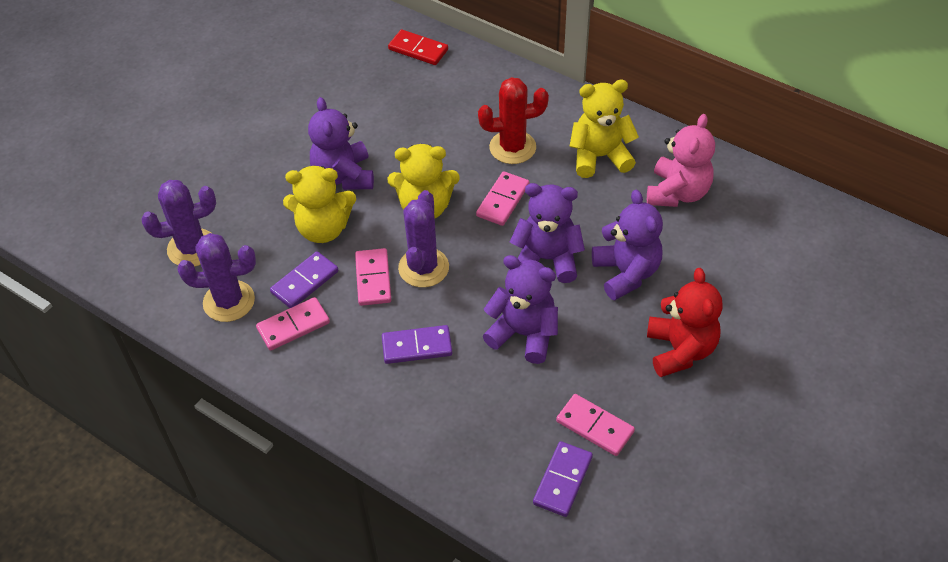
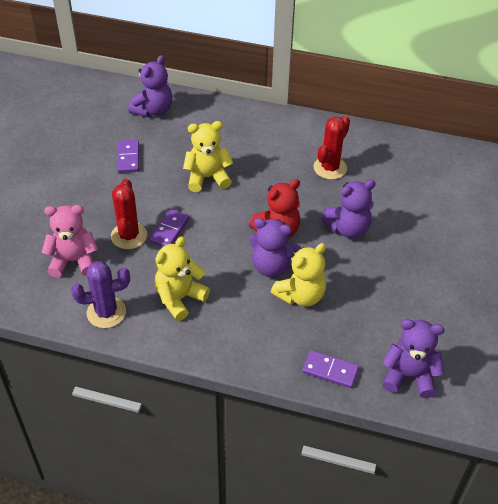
pink domino: 4 -> 0
purple cactus: 3 -> 1
red cactus: 1 -> 2
red domino: 1 -> 0

